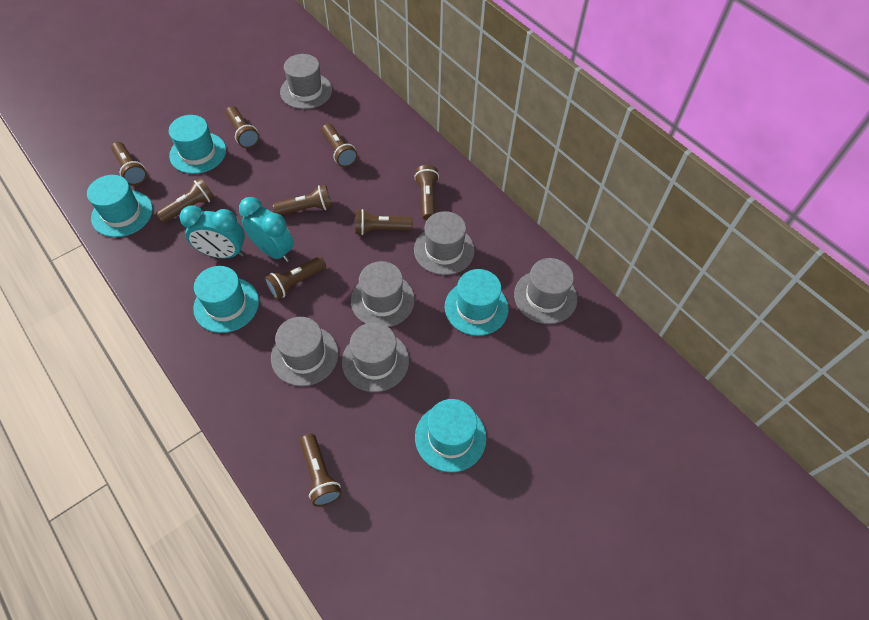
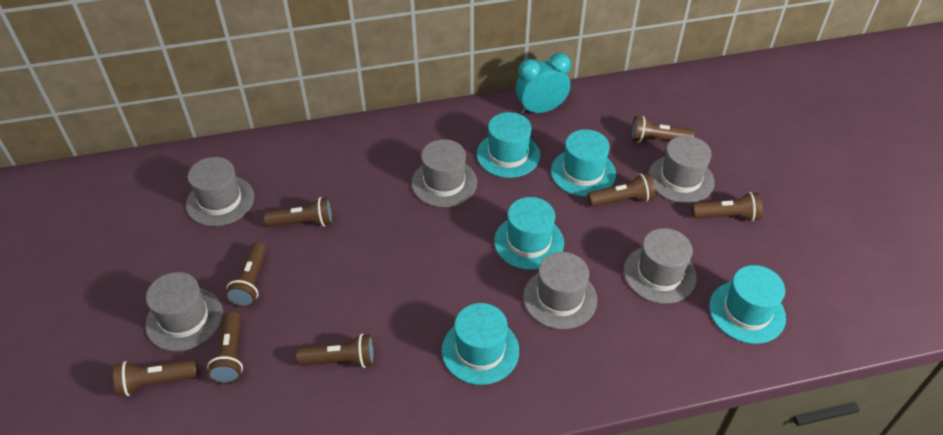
brown flashlight: 9 -> 8
turquoise clock: 2 -> 1

